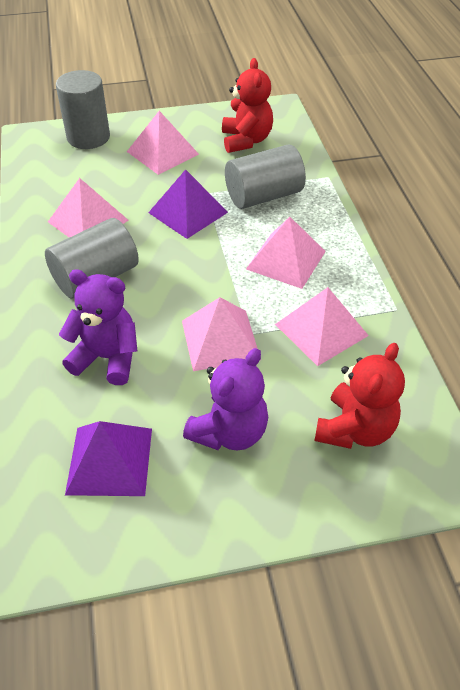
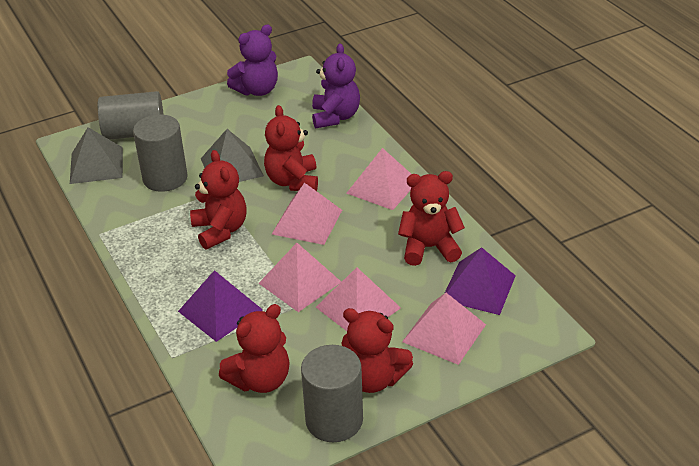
grey pyramid: 0 -> 2
red teddy bear: 2 -> 5

